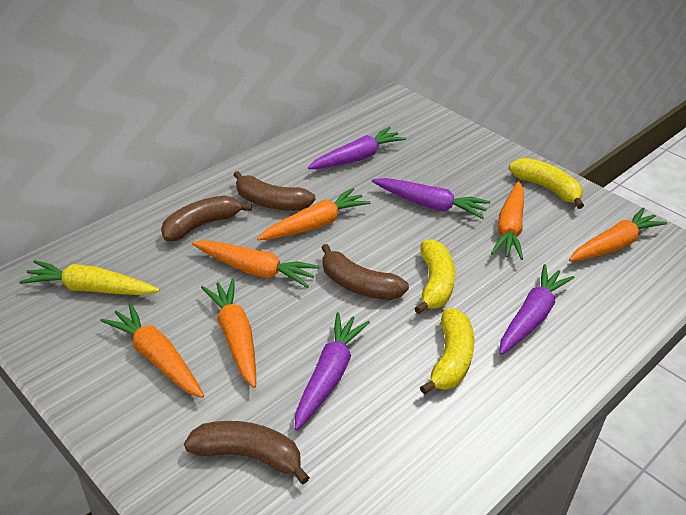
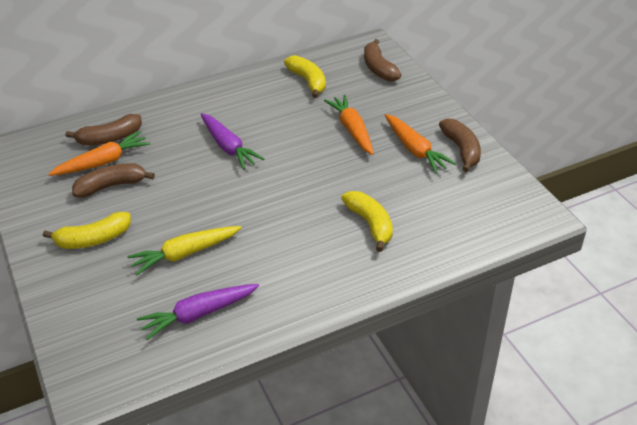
orange carrot: 6 -> 3
purple carrot: 4 -> 2

